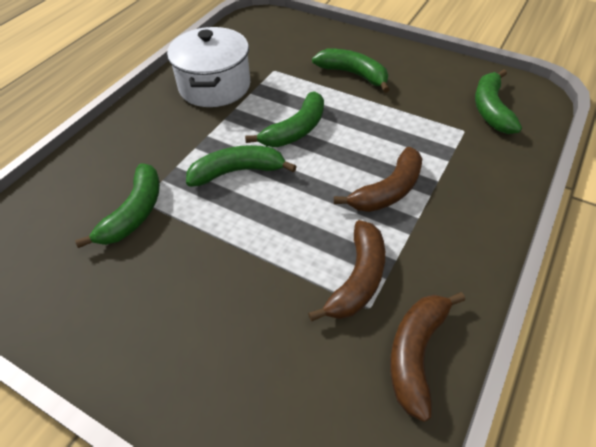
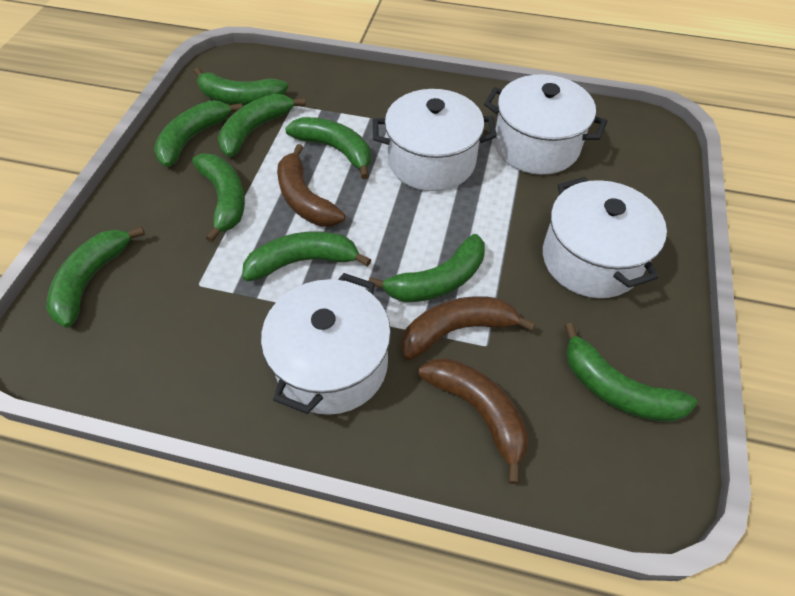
green banana: 5 -> 9
white pot: 1 -> 4

